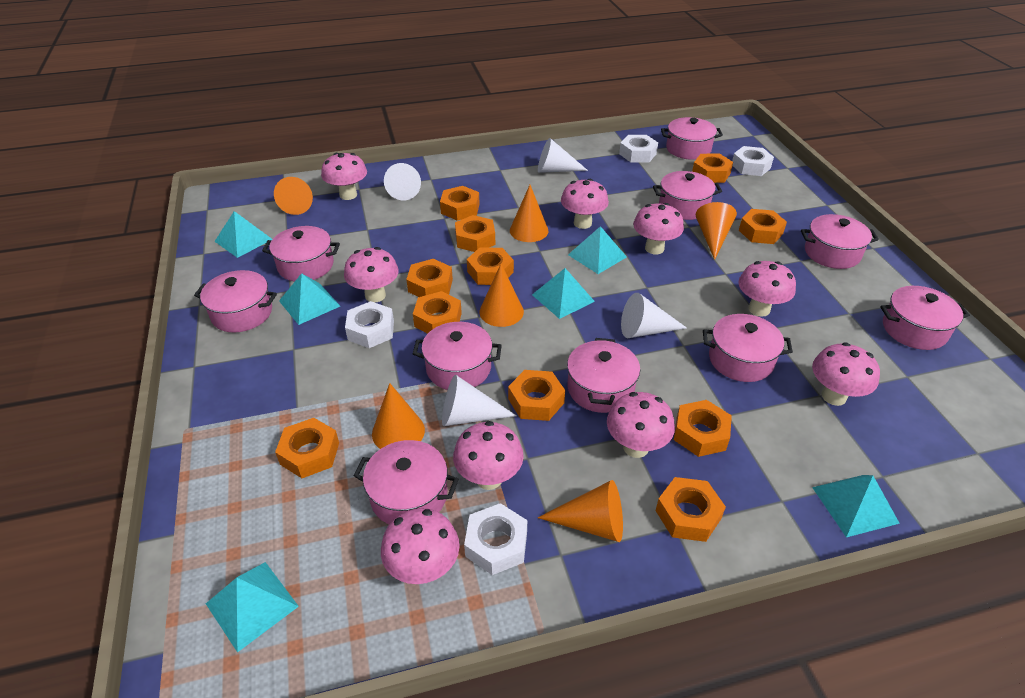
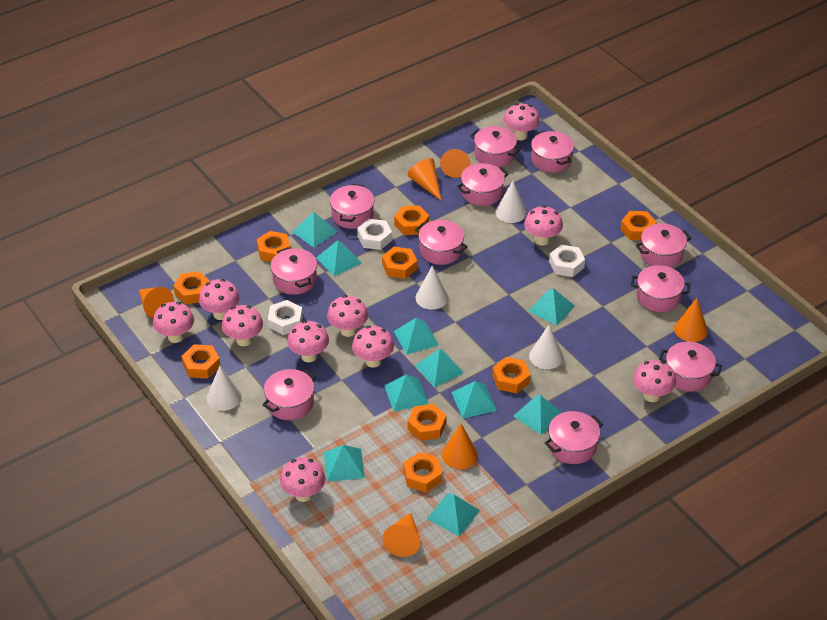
orange nut: 11 -> 9
pink mushroom: 9 -> 10
pink pot: 10 -> 11
turquoise pyramid: 6 -> 10
white nut: 4 -> 3

